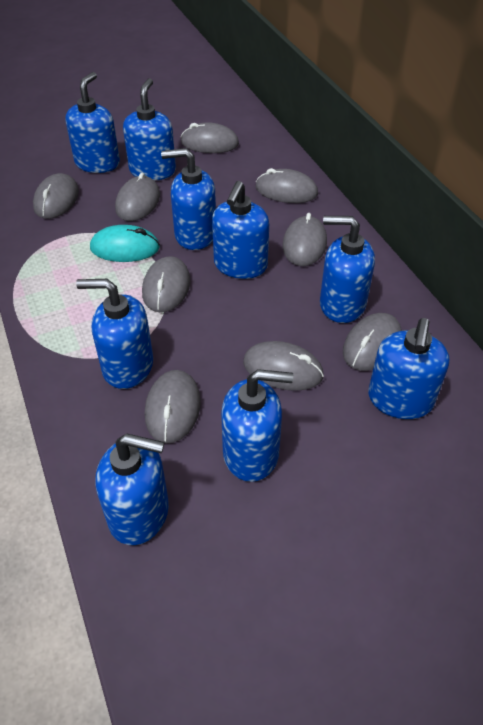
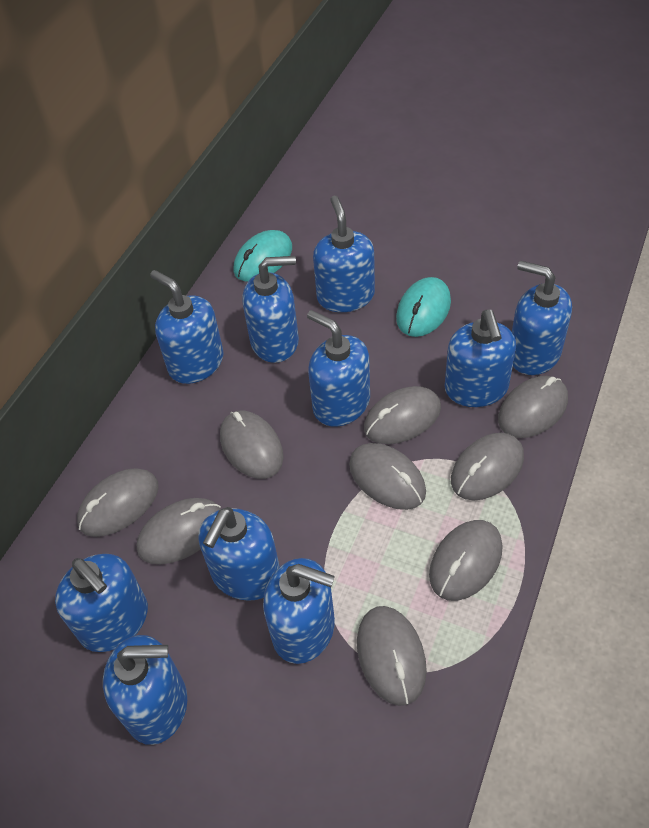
blue soap dispenser: 9 -> 10
turquoise mouse: 1 -> 2

